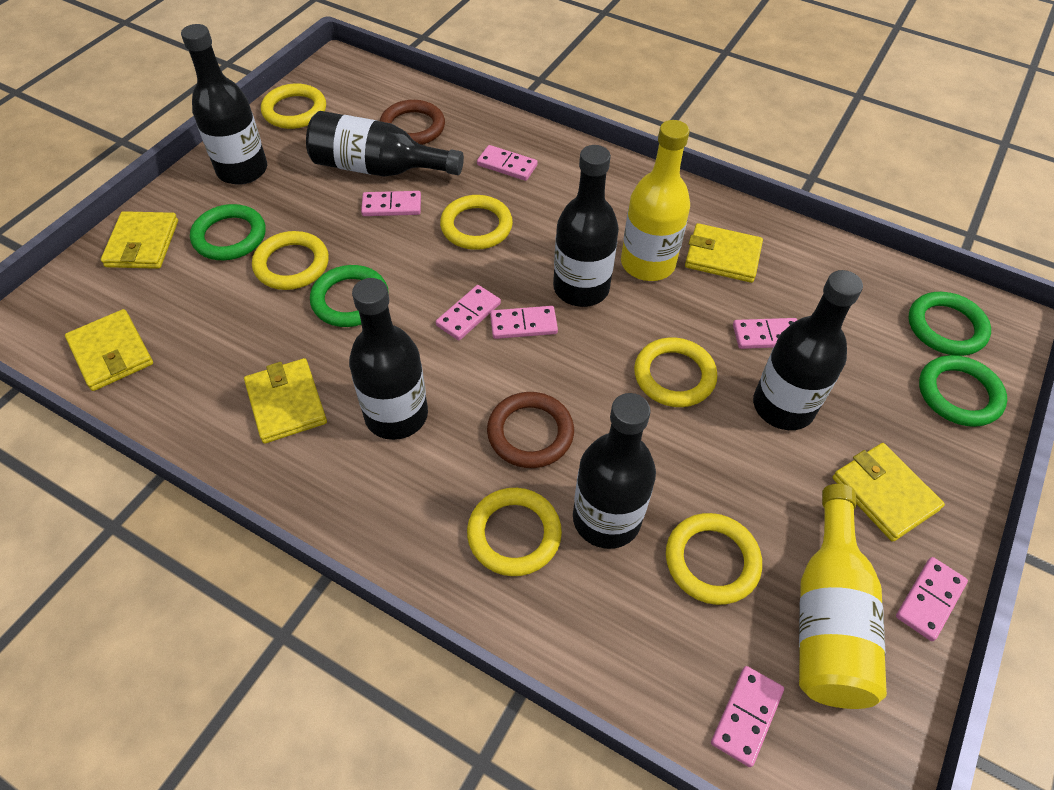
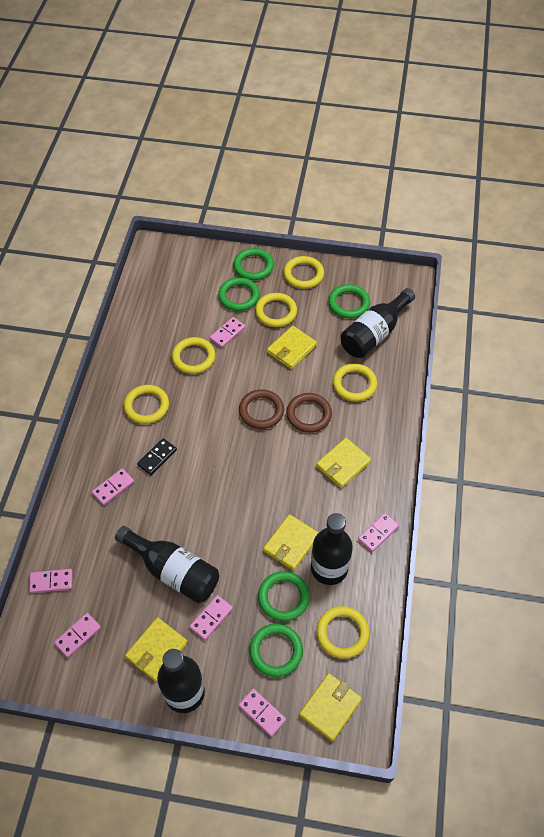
black bottle: 6 -> 4
black domino: 0 -> 1
green ring: 4 -> 5
yellow bottle: 2 -> 0

